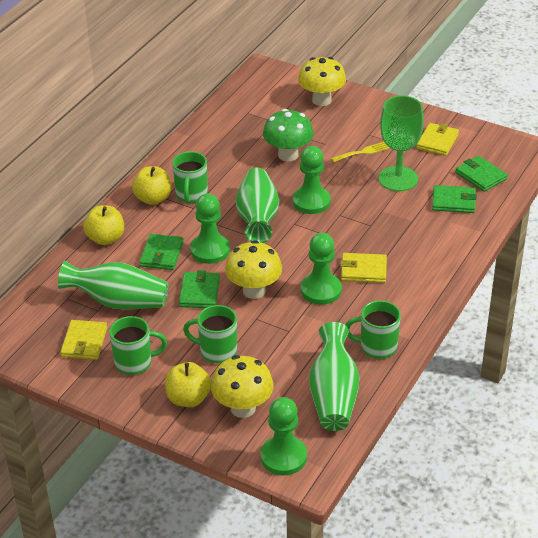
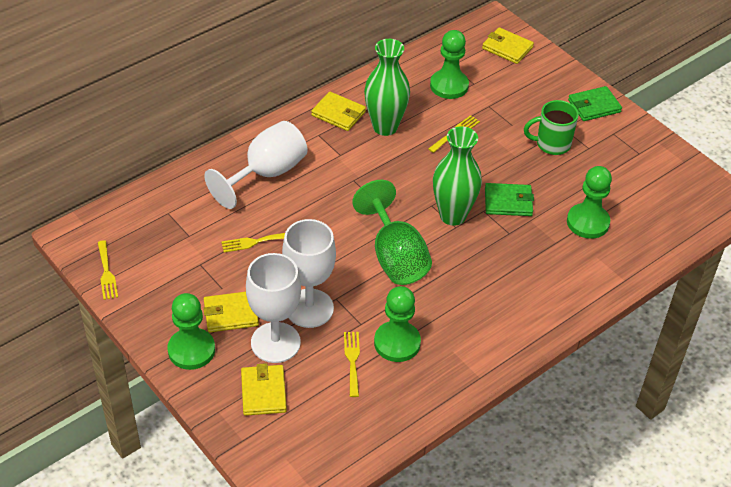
green mug: 4 -> 1
green mushroom: 1 -> 0
green vase: 3 -> 2
green wallet: 4 -> 2
white goblet: 0 -> 3
yellow apple: 3 -> 0
yellow fork: 1 -> 4
yellow mushroom: 3 -> 0
yellow wallet: 3 -> 4

